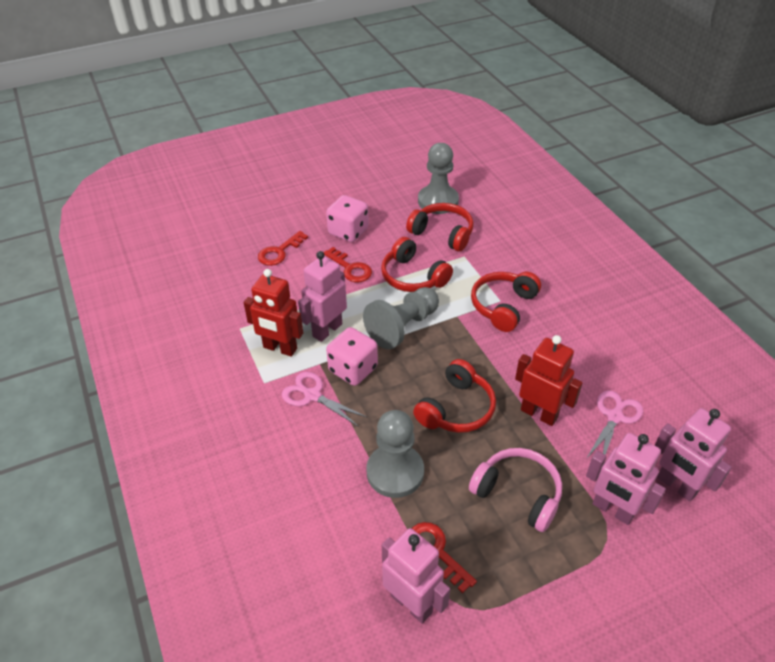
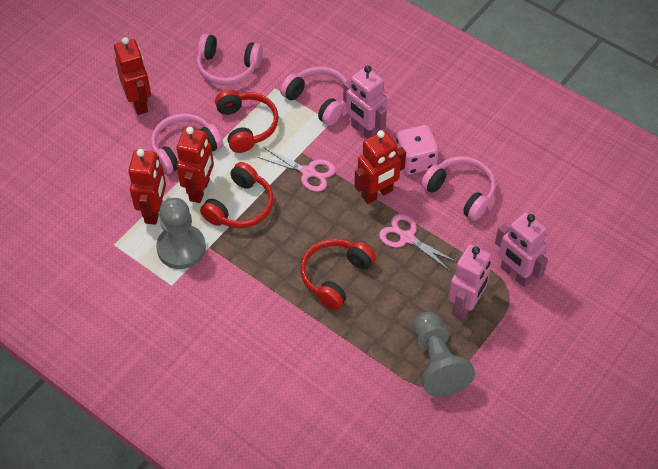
grey pawn: 3 -> 2
pink dice: 2 -> 1
pink headphones: 1 -> 4
pink robot: 4 -> 3
red headphones: 4 -> 3
red key: 3 -> 0
red robot: 2 -> 4

